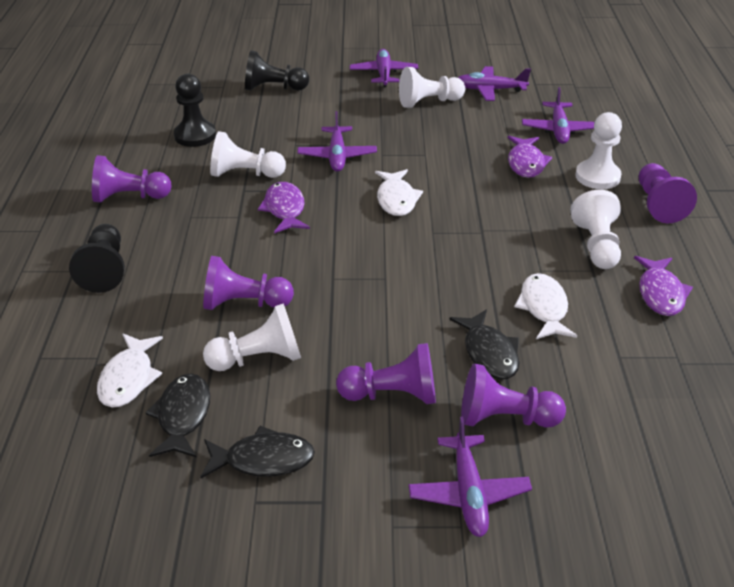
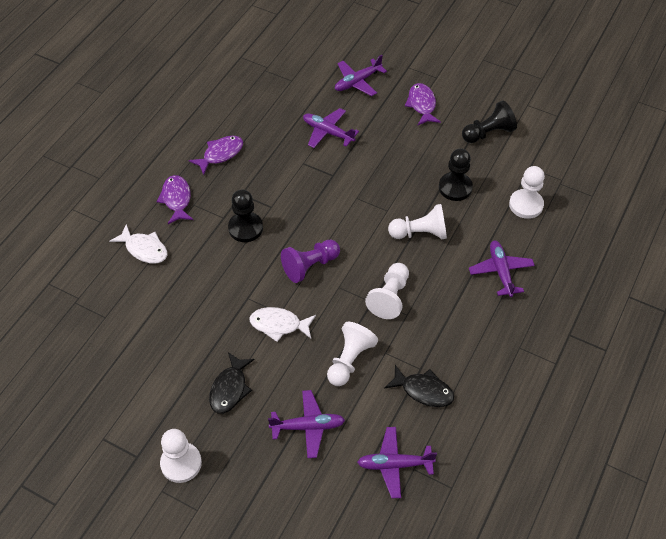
black fish: 3 -> 2
purple pawn: 5 -> 1
white fish: 3 -> 2

